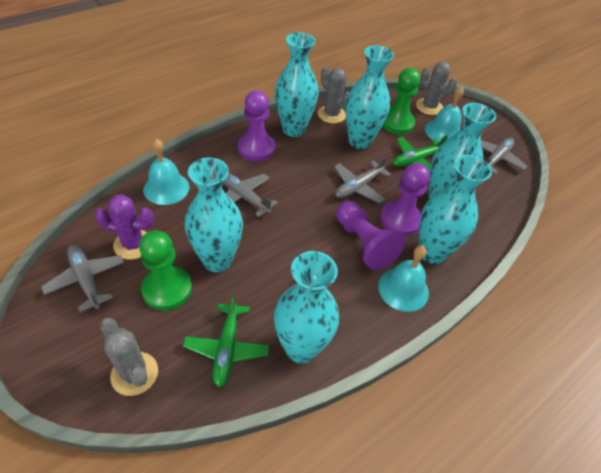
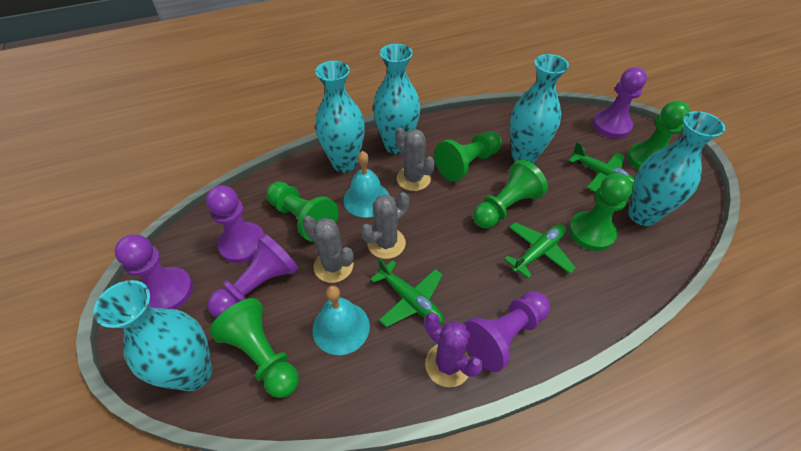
green pawn: 2 -> 6
green plane: 2 -> 3
grey plane: 4 -> 0
purple pawn: 3 -> 5
turquoise bell: 3 -> 2
turquoise vase: 6 -> 5

